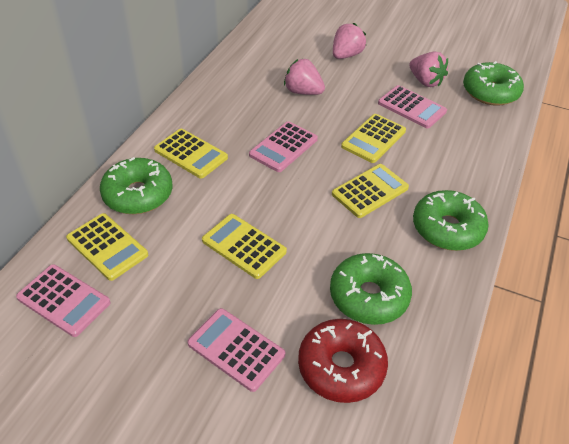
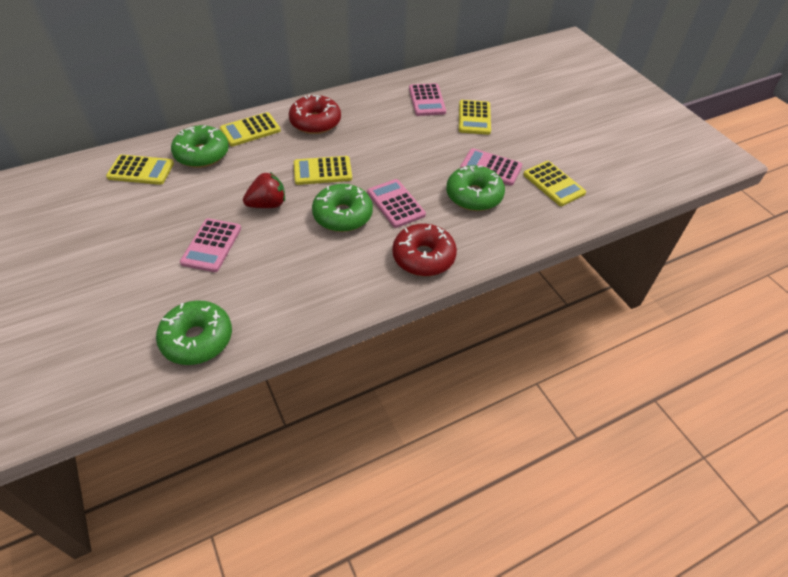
pink strawberry: 3 -> 0
red donut: 1 -> 2
red strawberry: 0 -> 1

